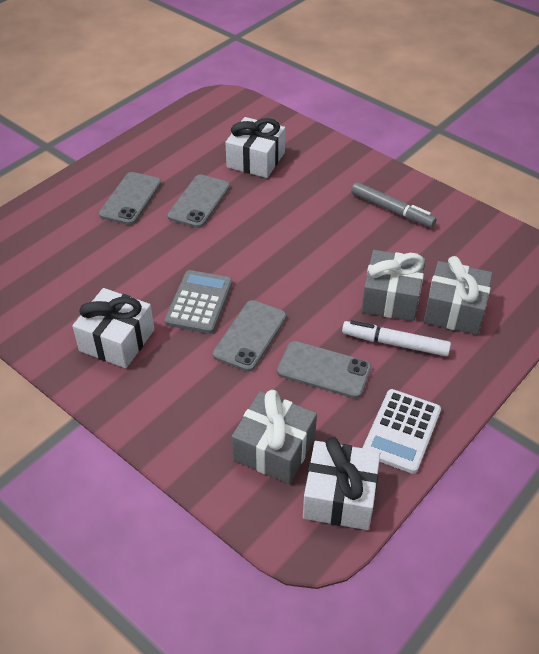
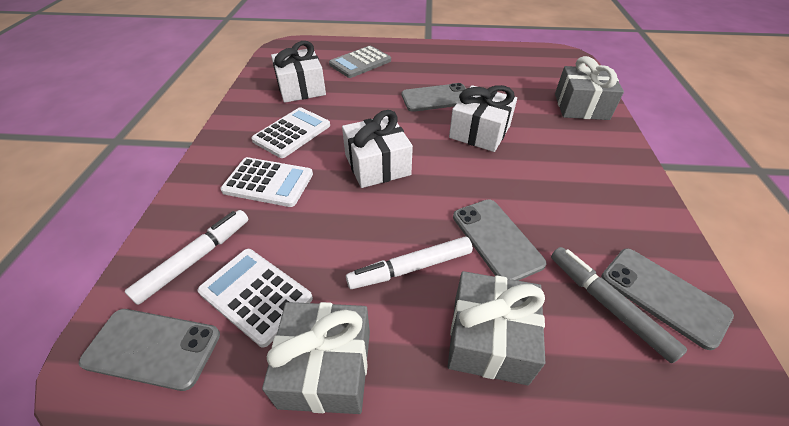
white calculator: 1 -> 3
white marker: 1 -> 2

